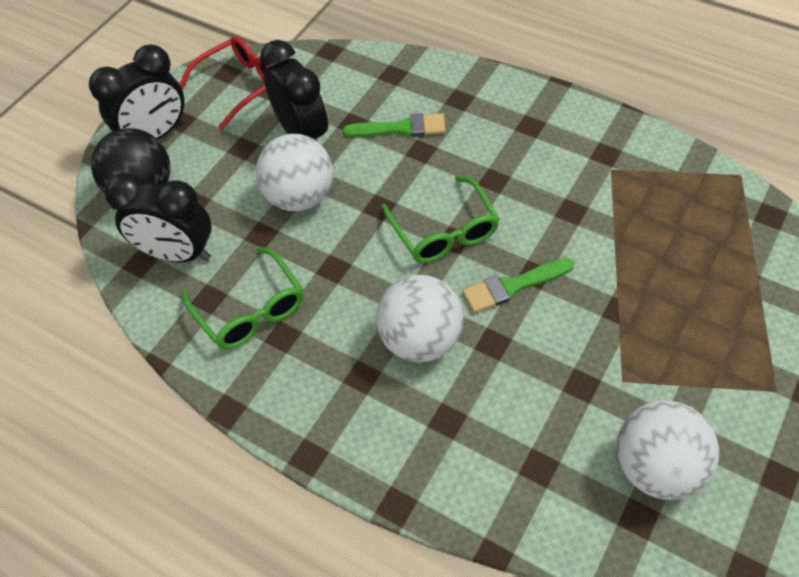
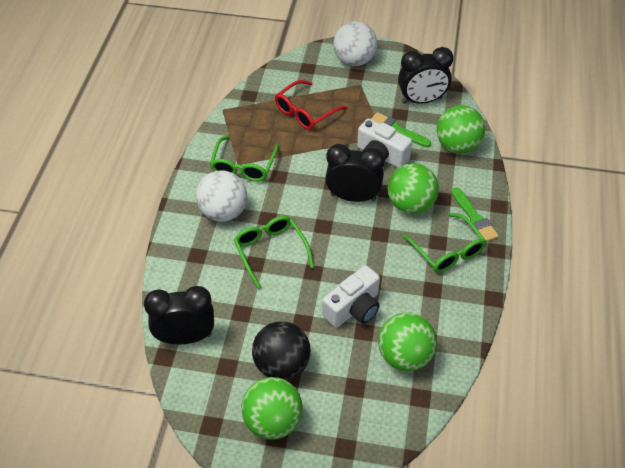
green ball: 0 -> 4
green glasses: 2 -> 3
white ball: 3 -> 2
white camera: 0 -> 2

